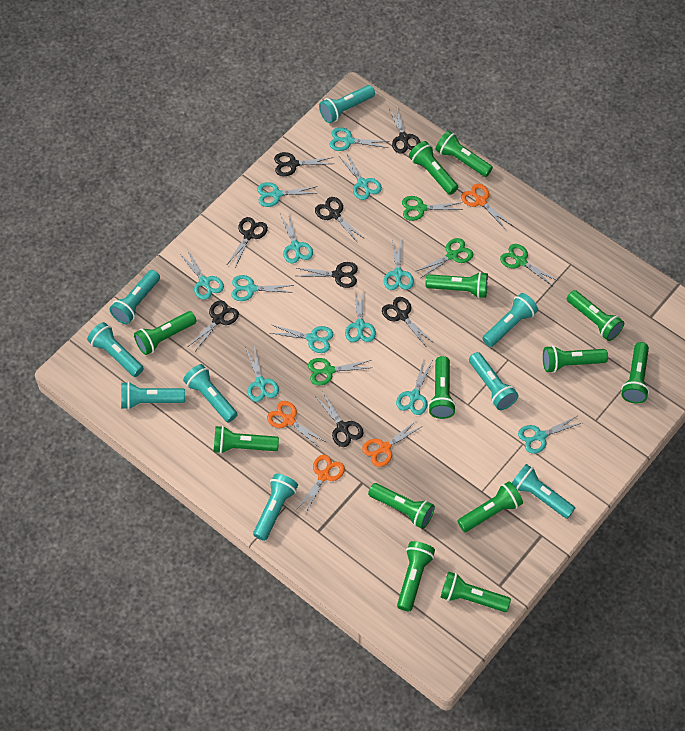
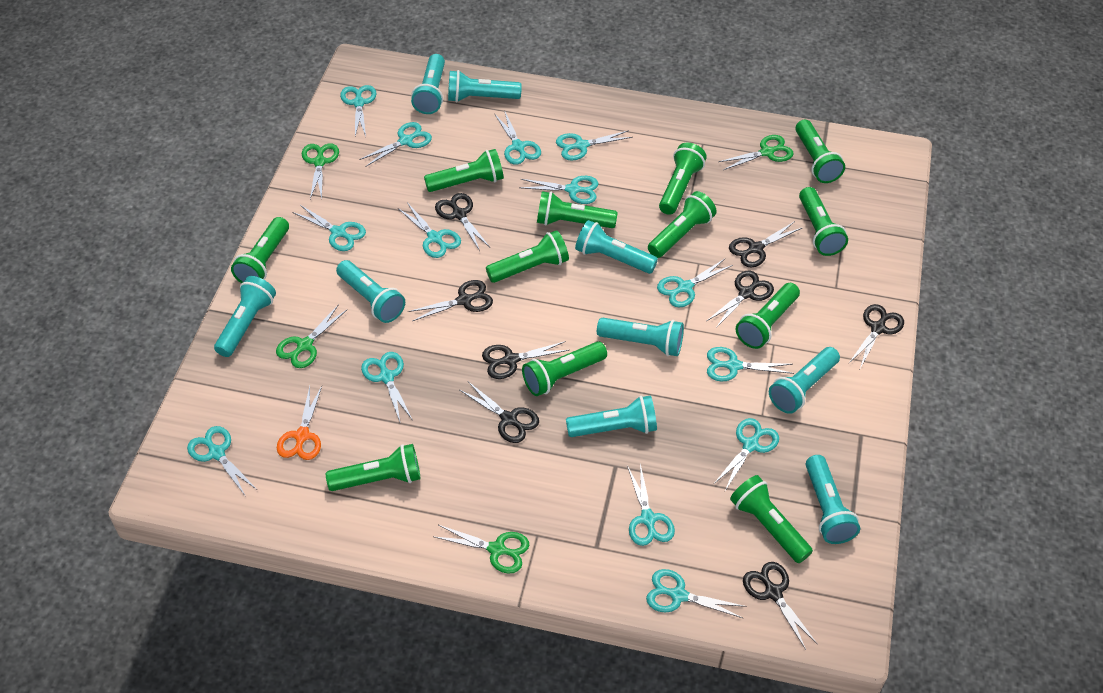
green flashlight: 13 -> 12
orange scissors: 4 -> 1
turquoise scissors: 12 -> 14

